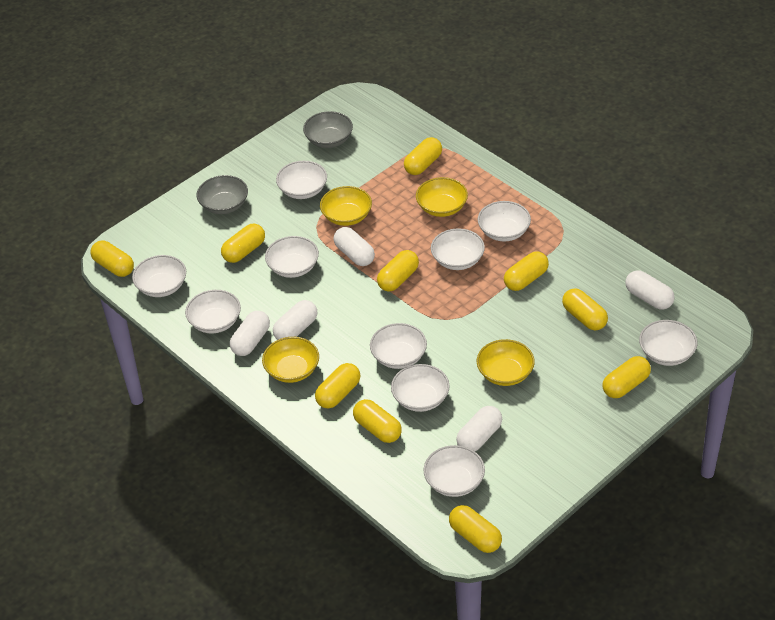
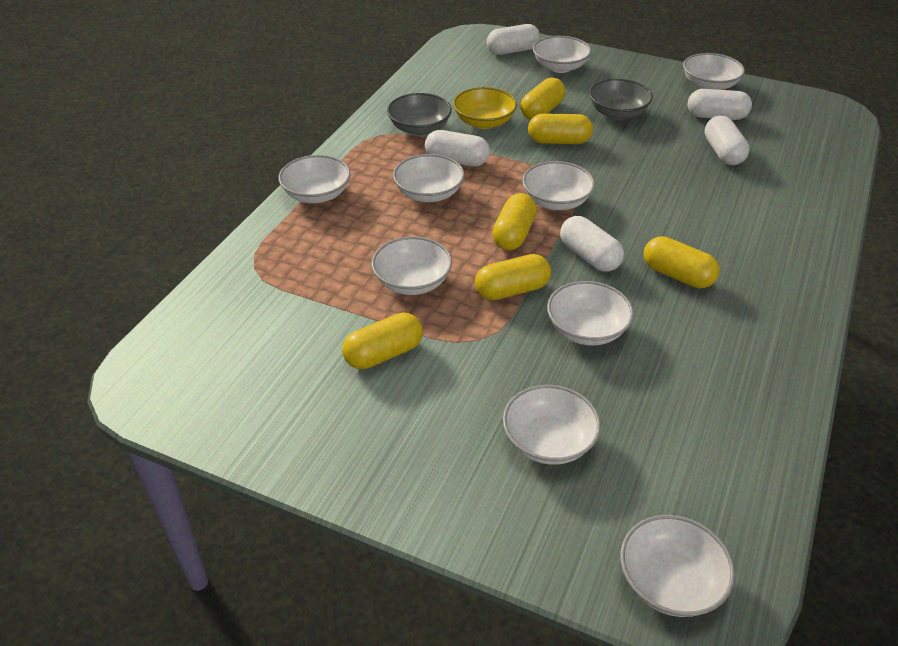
white bowl: 10 -> 9
yellow bowl: 4 -> 1
yellow capsule: 10 -> 6

